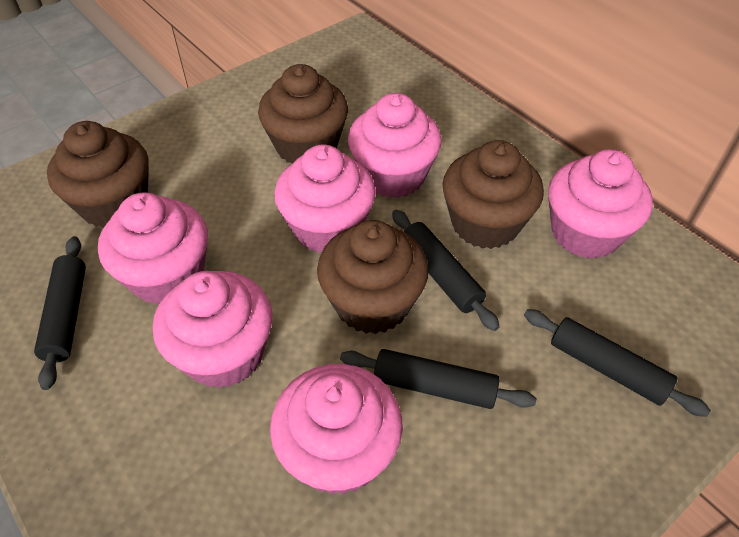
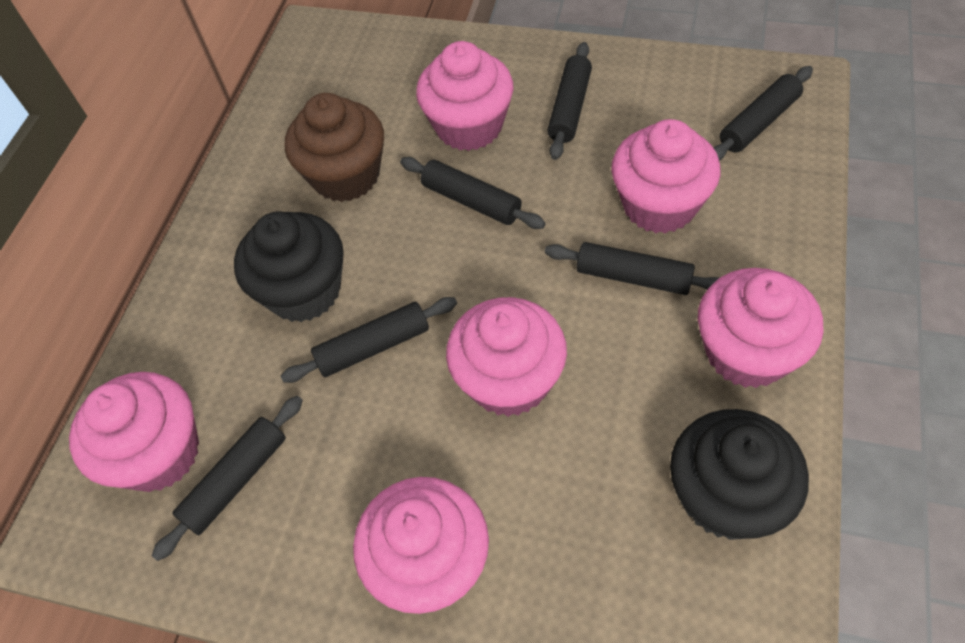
black cupcake: 0 -> 2
black rolling pin: 4 -> 6
brown cupcake: 4 -> 1

